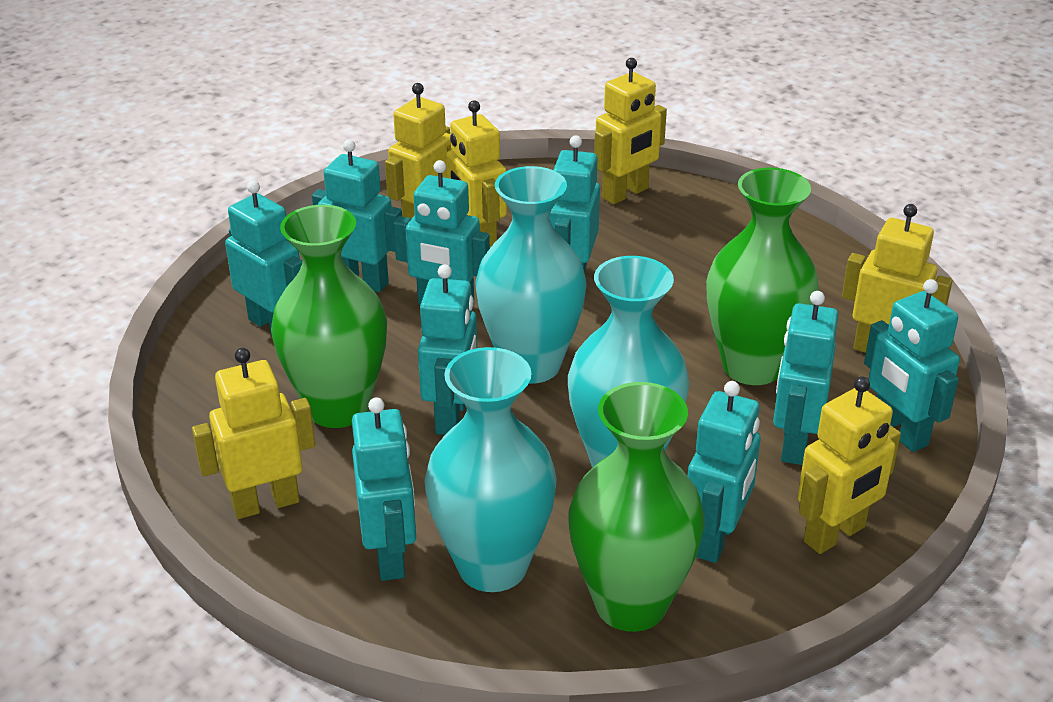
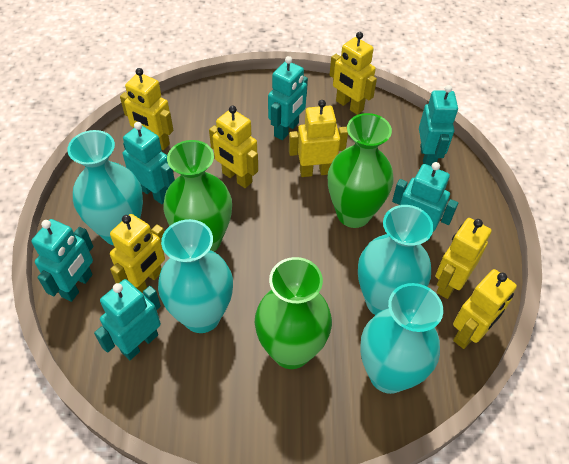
turquoise robot: 9 -> 6
turquoise vase: 3 -> 4
yellow robot: 6 -> 7

